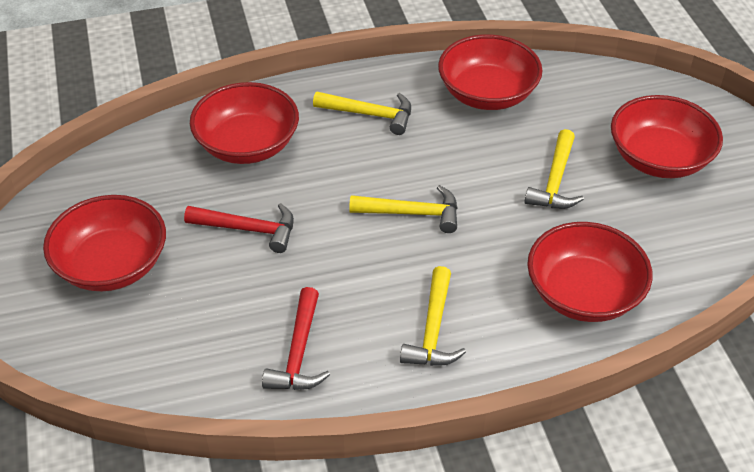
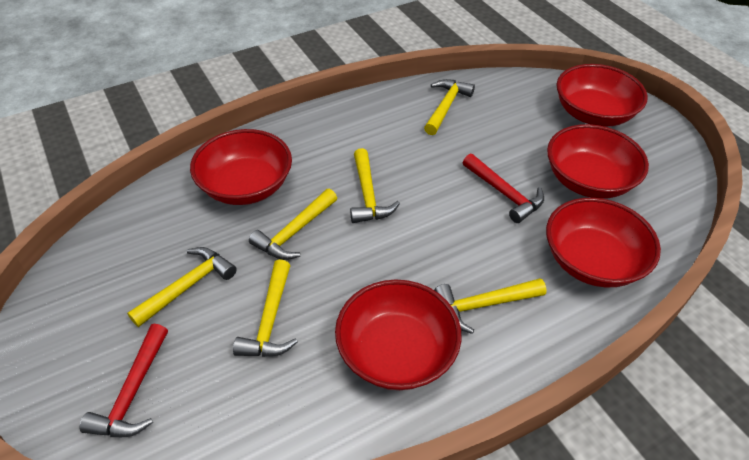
yellow hammer: 4 -> 6

